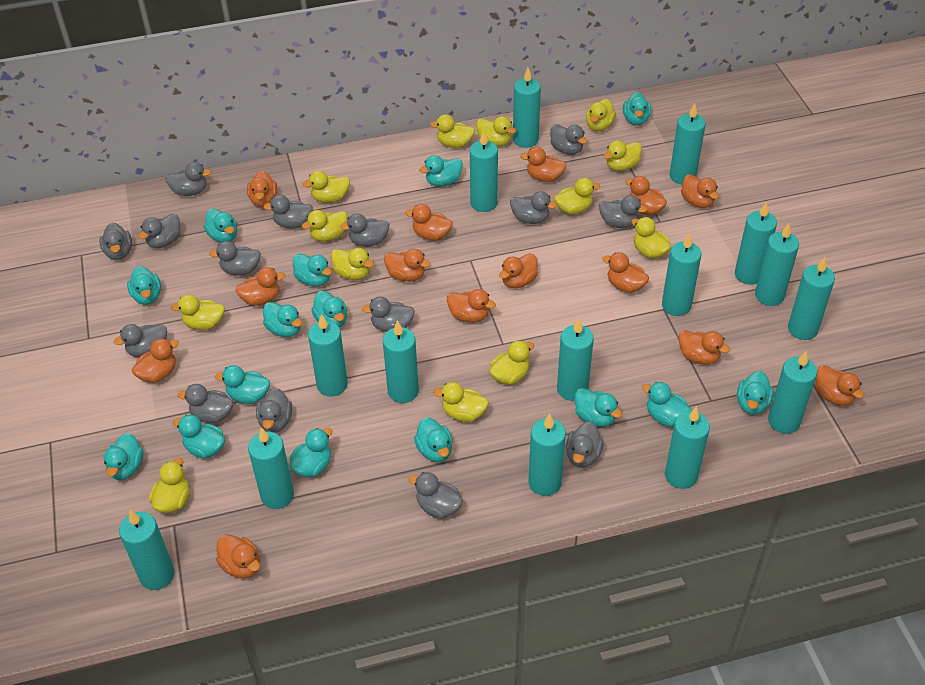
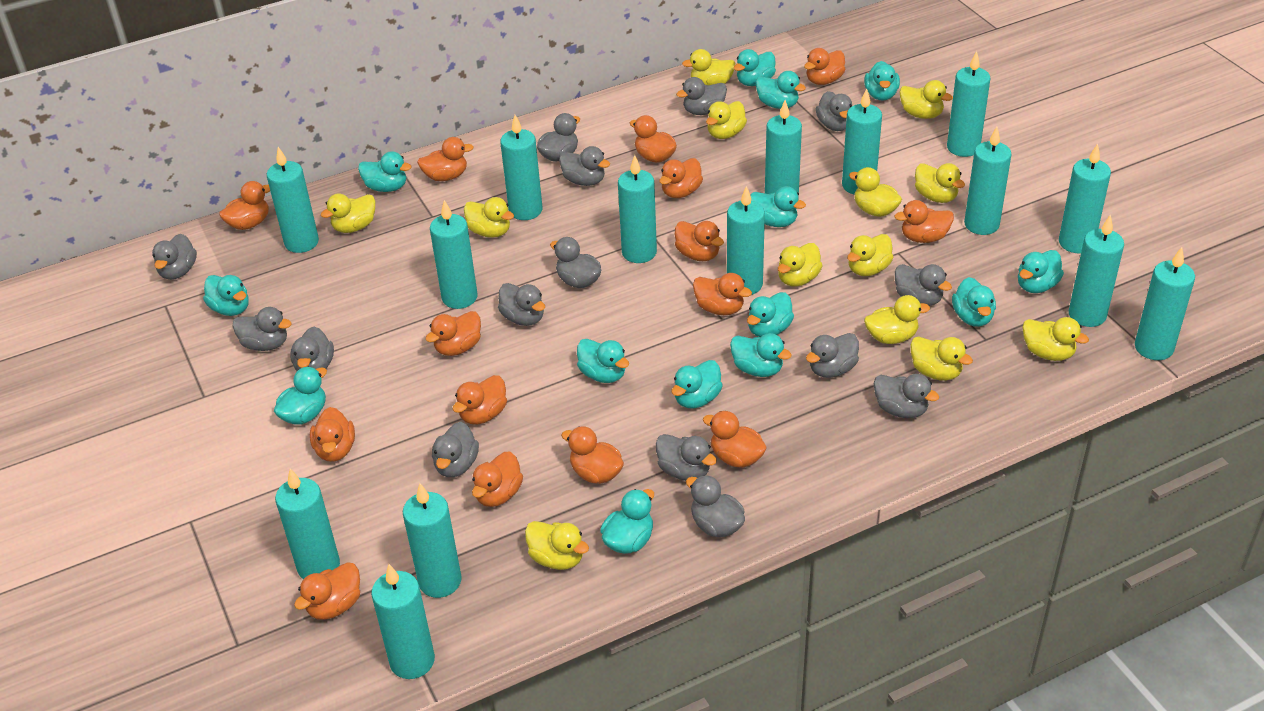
orange duck: 14 -> 15
turquoise duck: 15 -> 14

